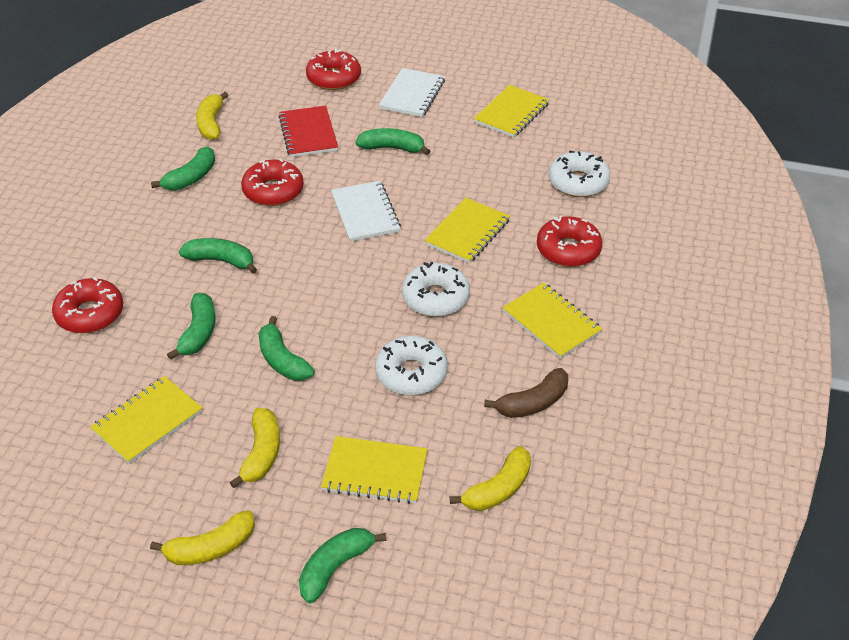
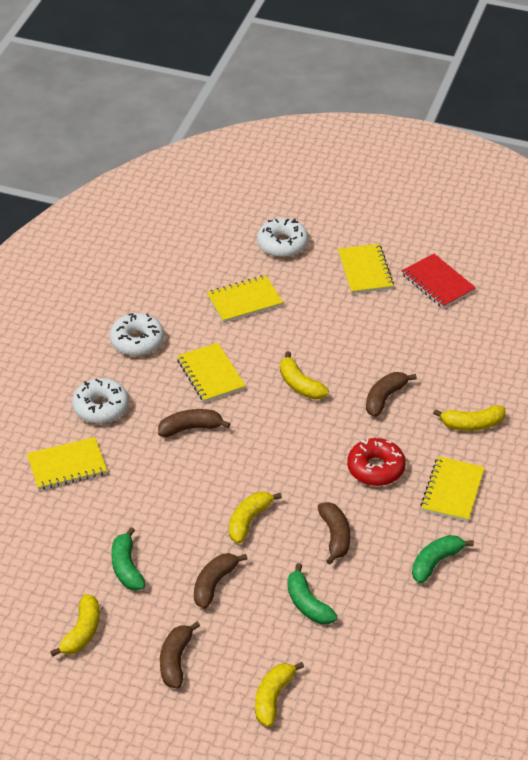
brown banana: 1 -> 5
green banana: 6 -> 3
red donut: 4 -> 1
white notebook: 2 -> 0
yellow banana: 4 -> 5

